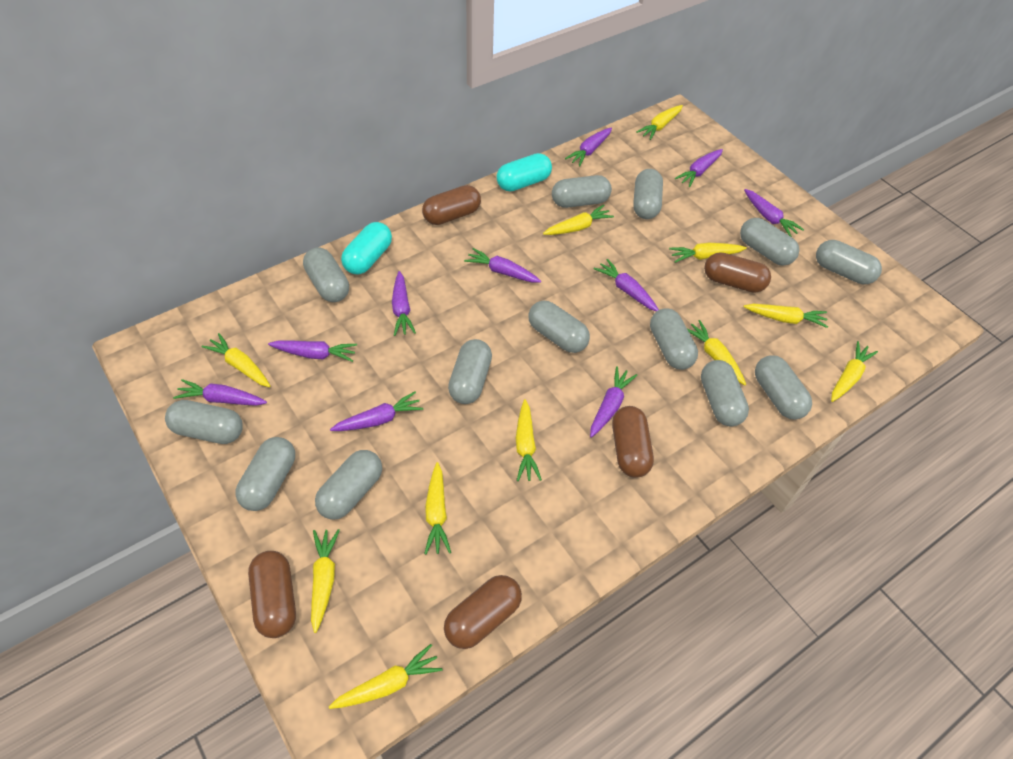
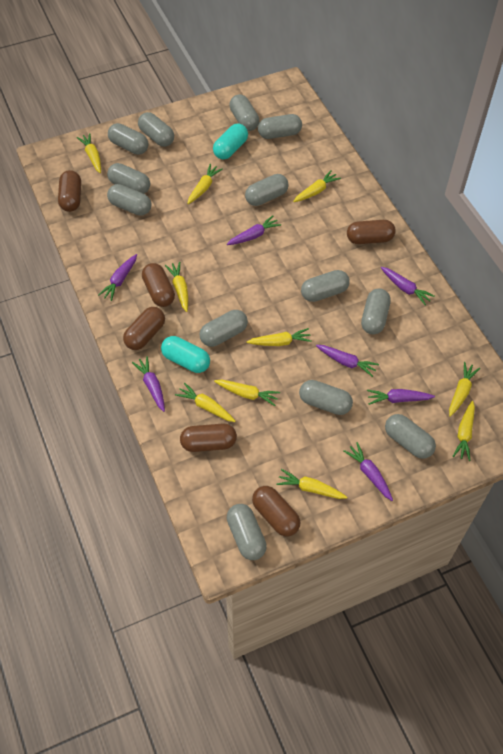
brown capsule: 5 -> 6
purple carrot: 10 -> 7
yellow carrot: 11 -> 10

